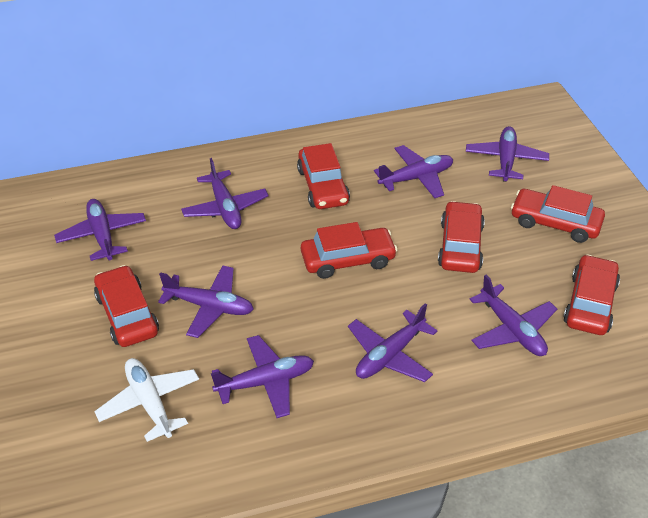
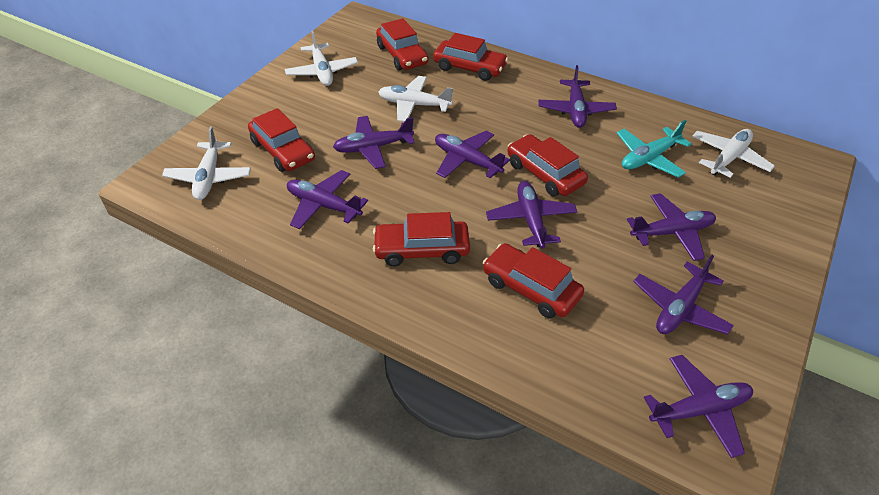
turquoise plane: 0 -> 1
white plane: 1 -> 4

